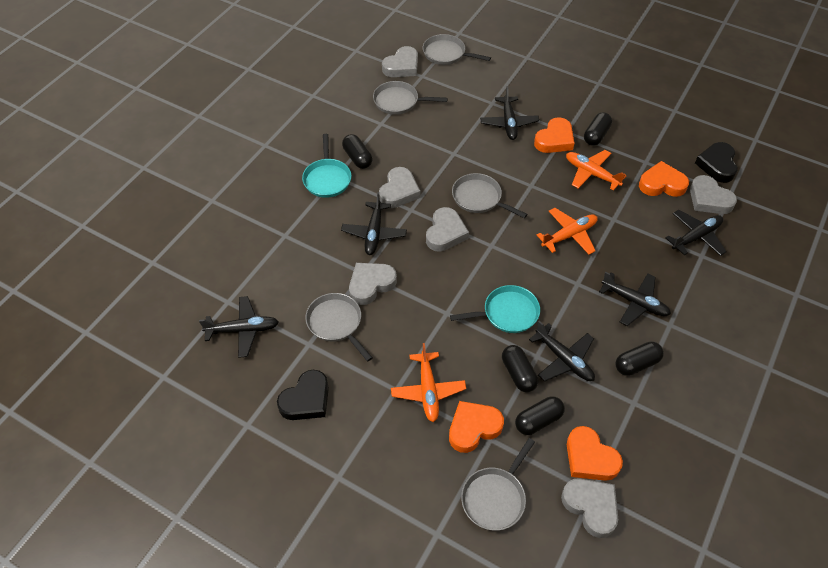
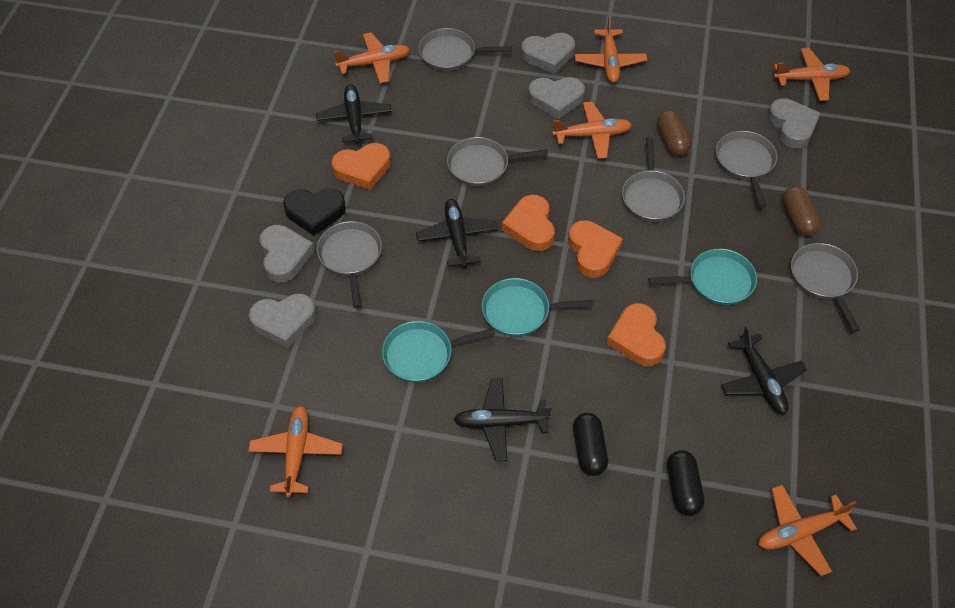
black capsule: 5 -> 2
black heart: 2 -> 1
black plane: 6 -> 4
brown capsule: 0 -> 2
grey heart: 6 -> 5
grey pan: 5 -> 6
orange plane: 3 -> 6
turquoise pan: 2 -> 3

